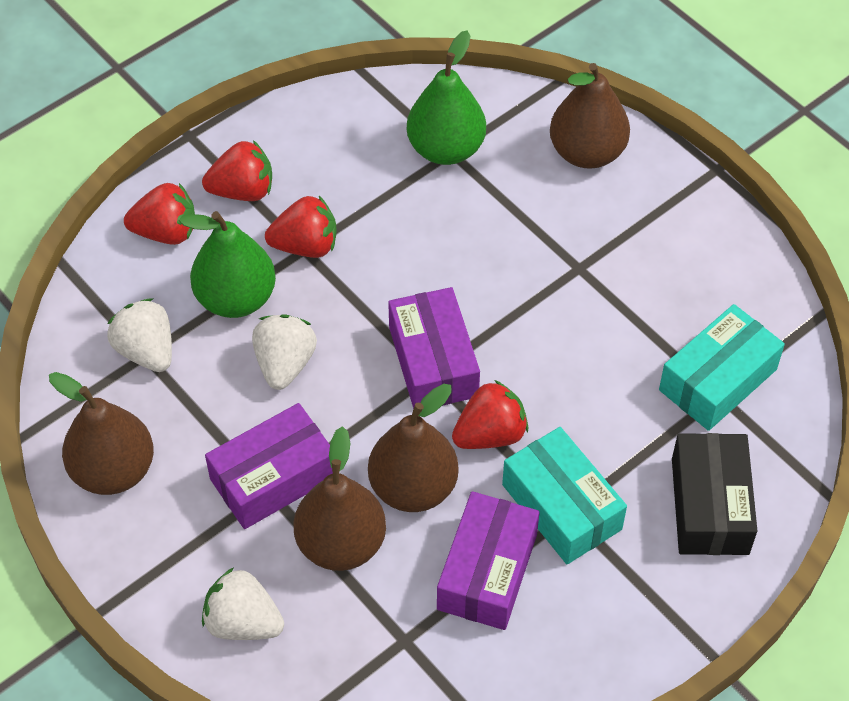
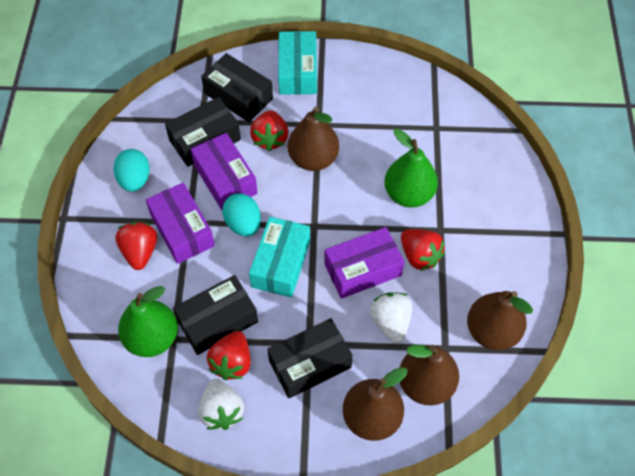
black box: 1 -> 4
turquoise egg: 0 -> 2
white strawberry: 3 -> 2

